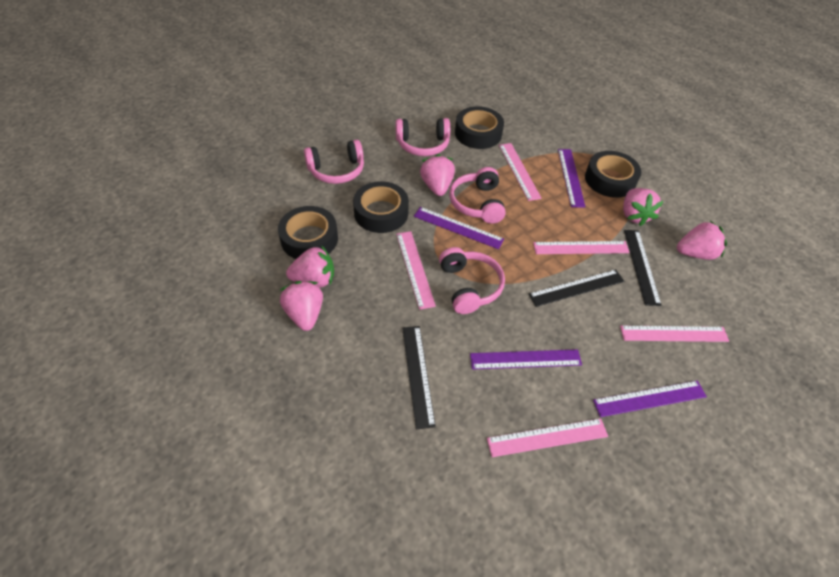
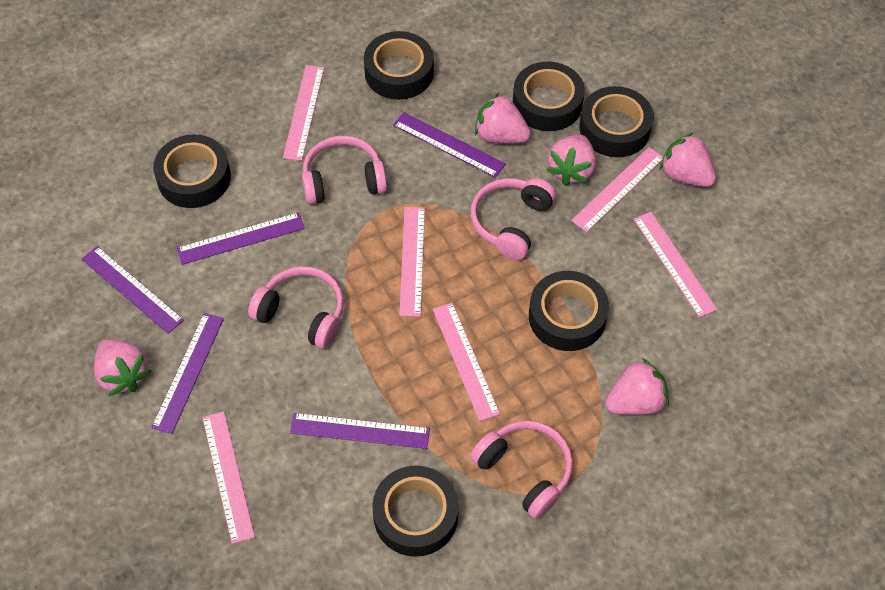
black ruler: 3 -> 0
black tape: 4 -> 6
pink ruler: 5 -> 6
purple ruler: 4 -> 5

